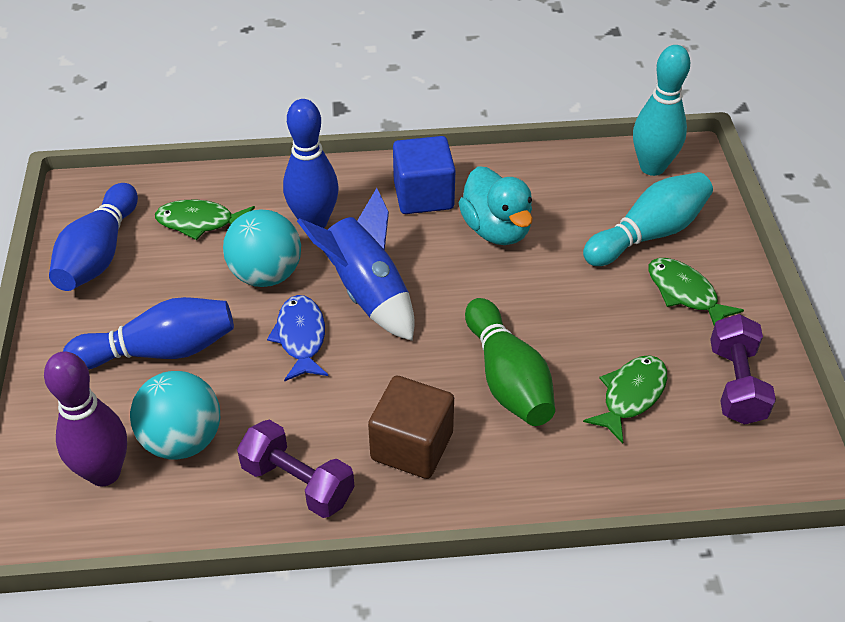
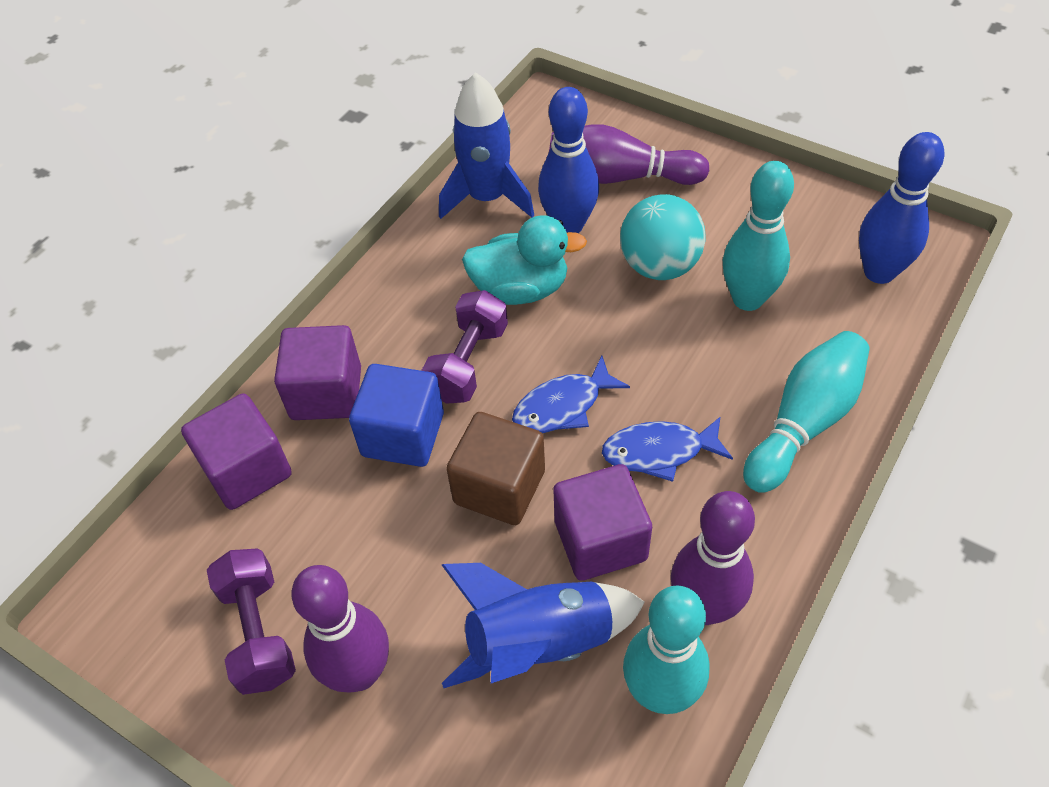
blue bowling pin: 3 -> 2
blue fish: 1 -> 2
blue rocket: 1 -> 2
green bowling pin: 1 -> 0
green fish: 3 -> 0
purple bowling pin: 1 -> 3
purple cube: 0 -> 3
turquoise ball: 2 -> 1
turquoise bowling pin: 2 -> 3

